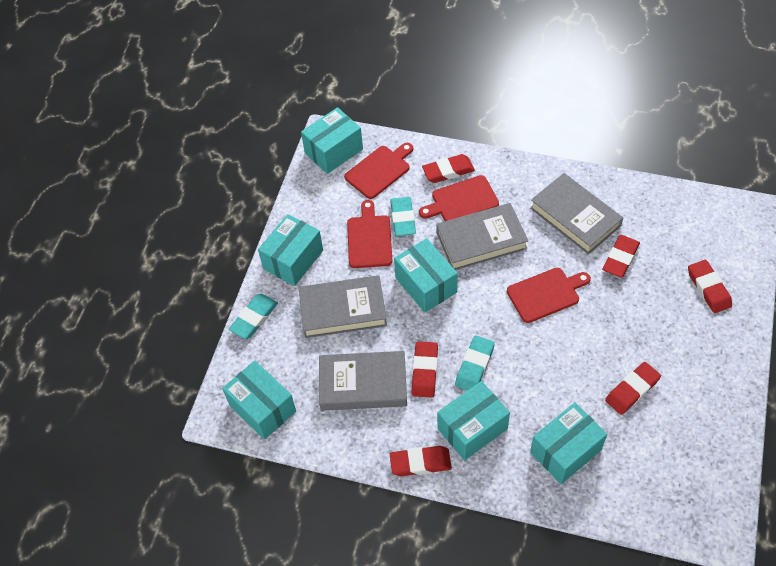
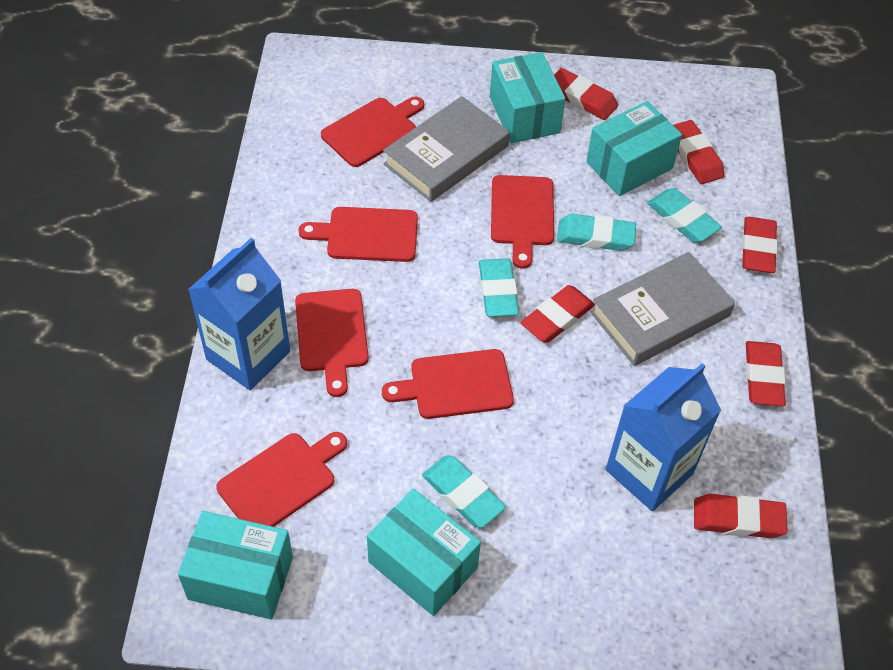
blue carton: 0 -> 2
grey book: 4 -> 2
red cutting board: 4 -> 6
turquoise box: 6 -> 4
turquoise eraser: 3 -> 4

